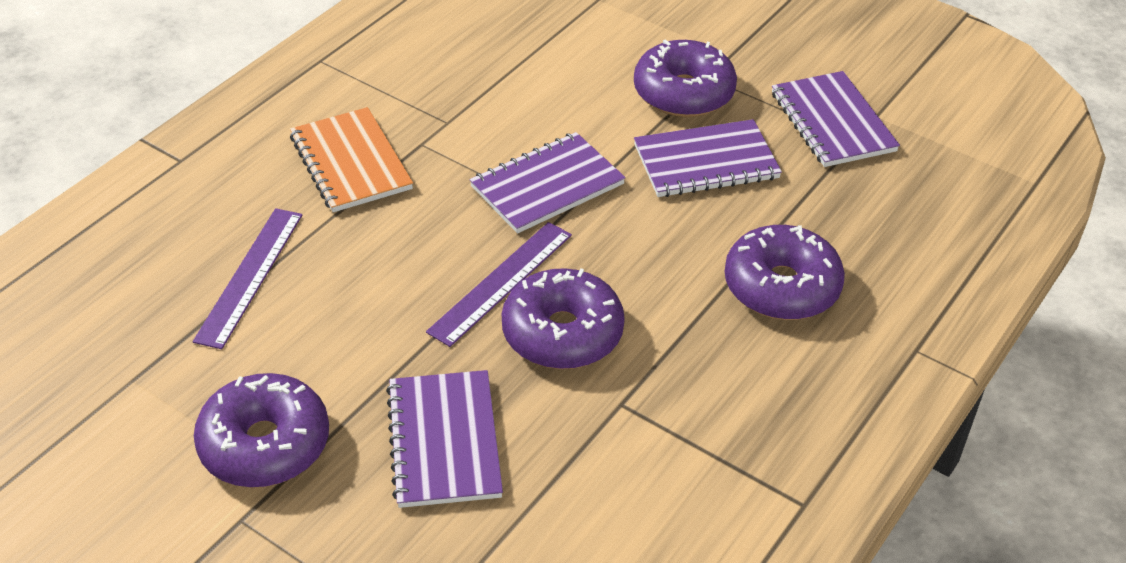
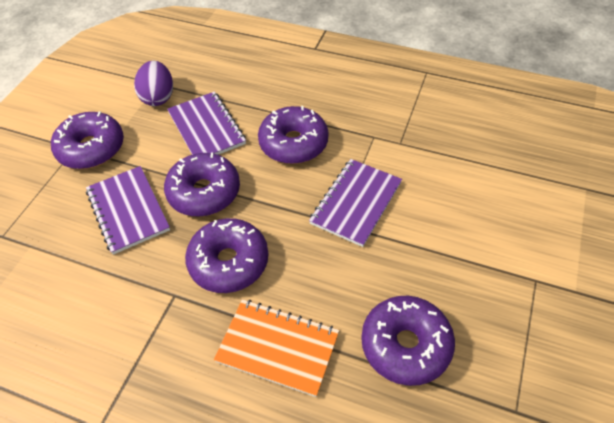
purple donut: 4 -> 5
purple egg: 0 -> 1
purple notebook: 4 -> 3
purple ruler: 2 -> 0

